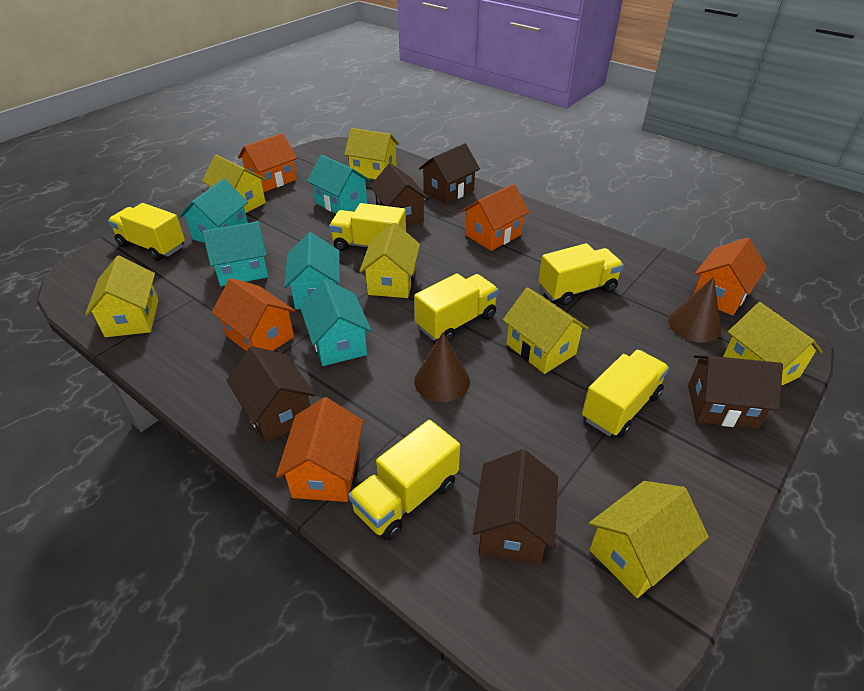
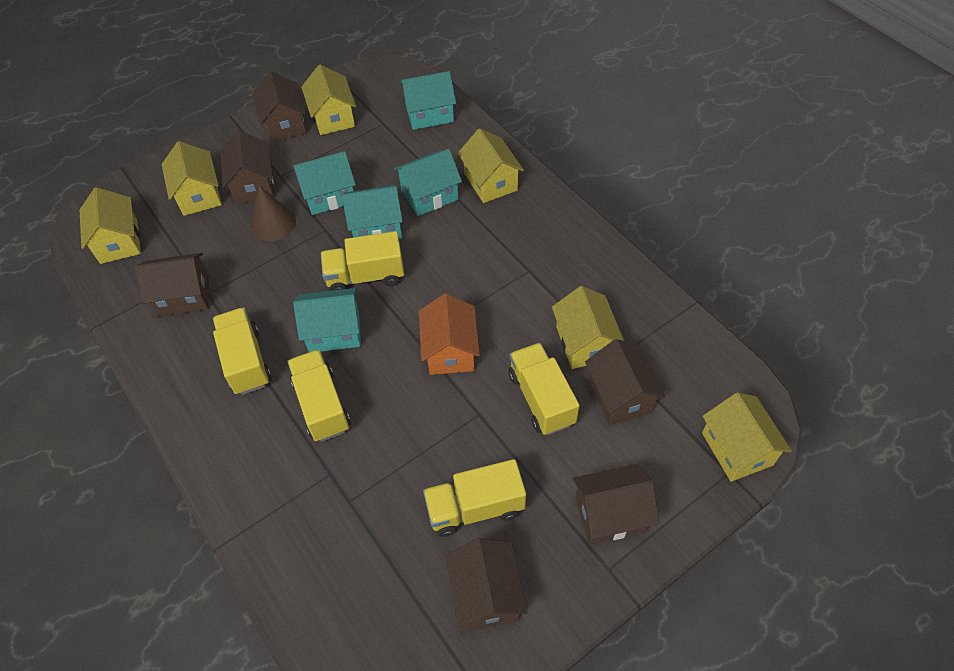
brown cone: 2 -> 1
brown house: 5 -> 6
orange house: 5 -> 1
yellow house: 7 -> 6
yellow truck: 6 -> 5

